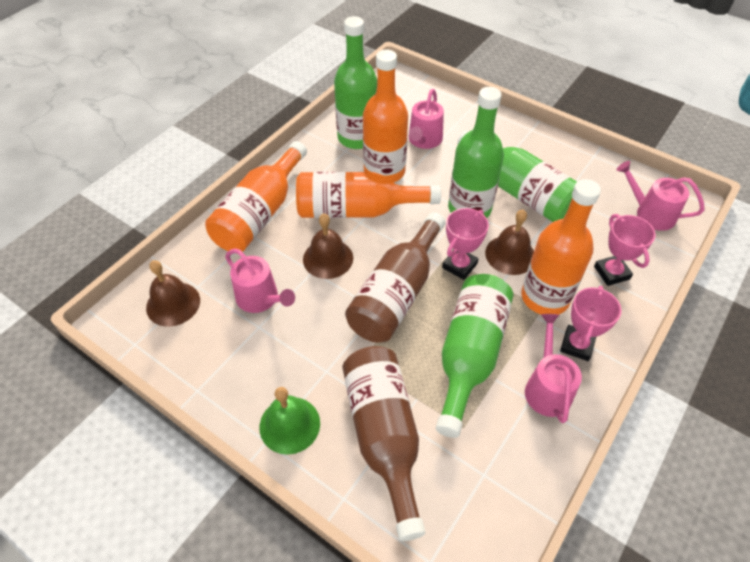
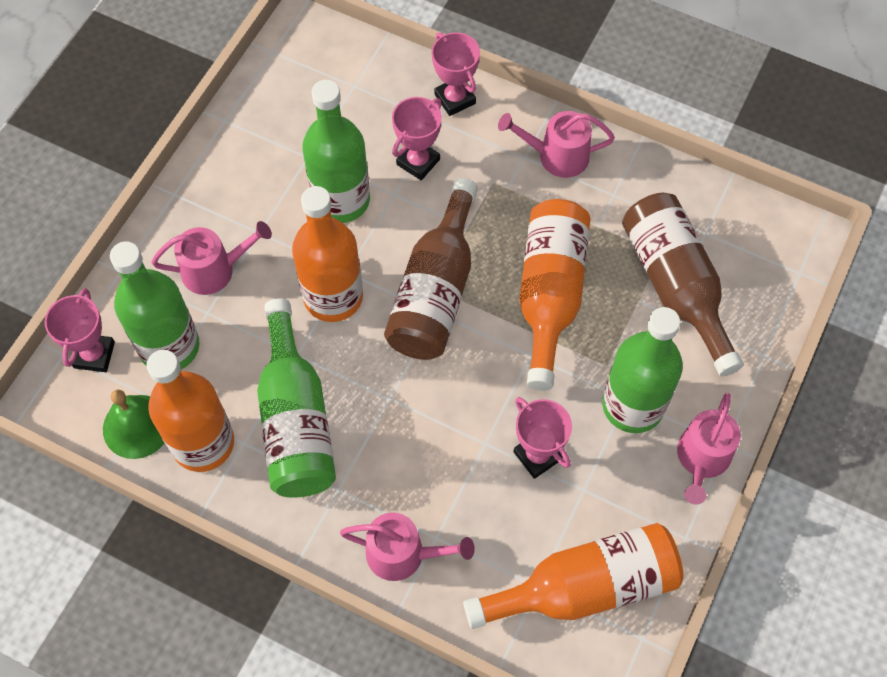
brown bell: 3 -> 0
pink trophy: 3 -> 4

